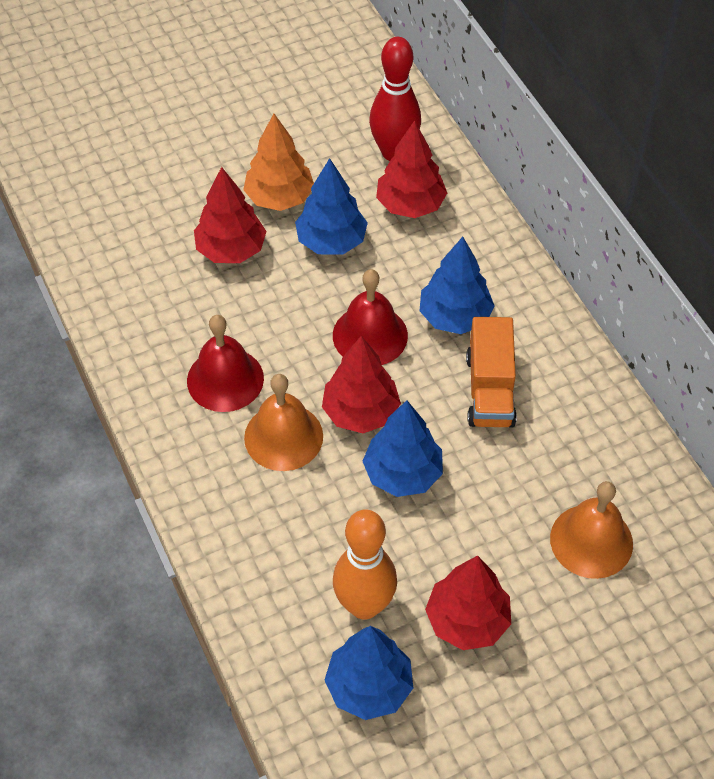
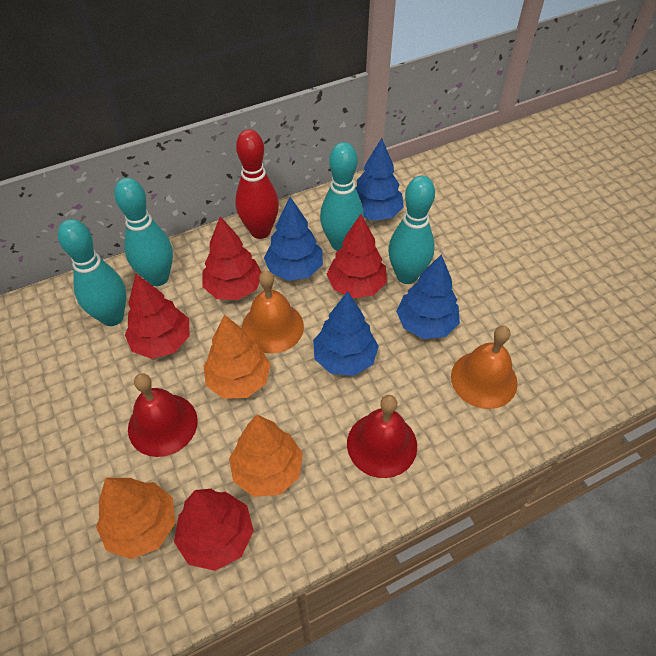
orange bowling pin: 1 -> 0
orange tree: 1 -> 3
orange truck: 1 -> 0
turquoise bowling pin: 0 -> 4

